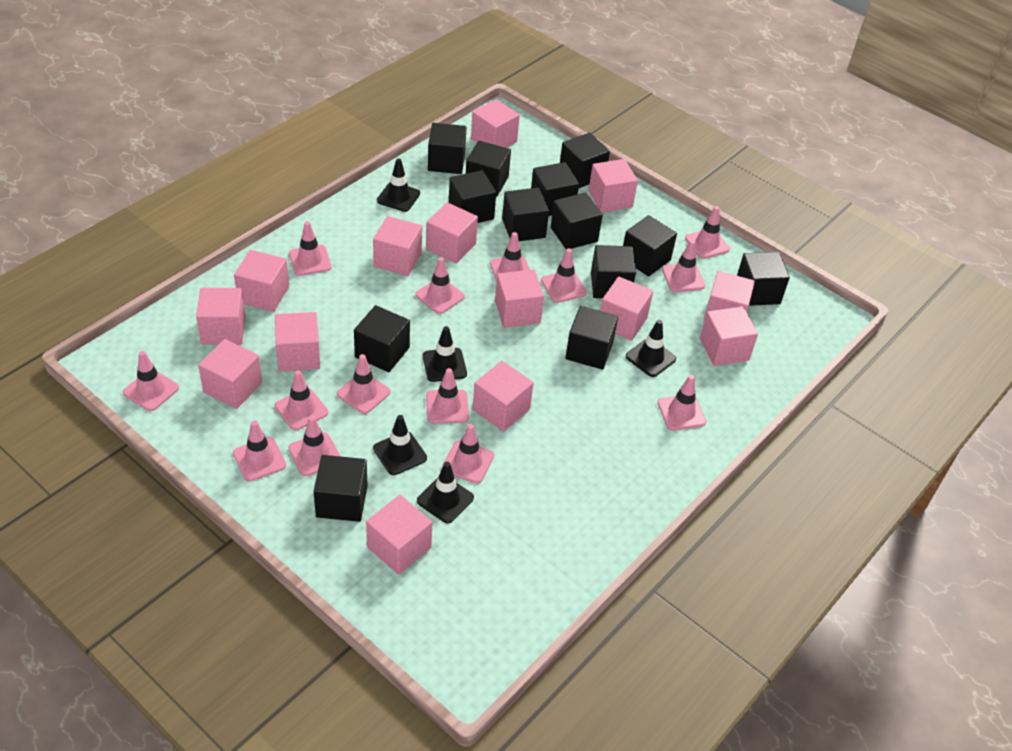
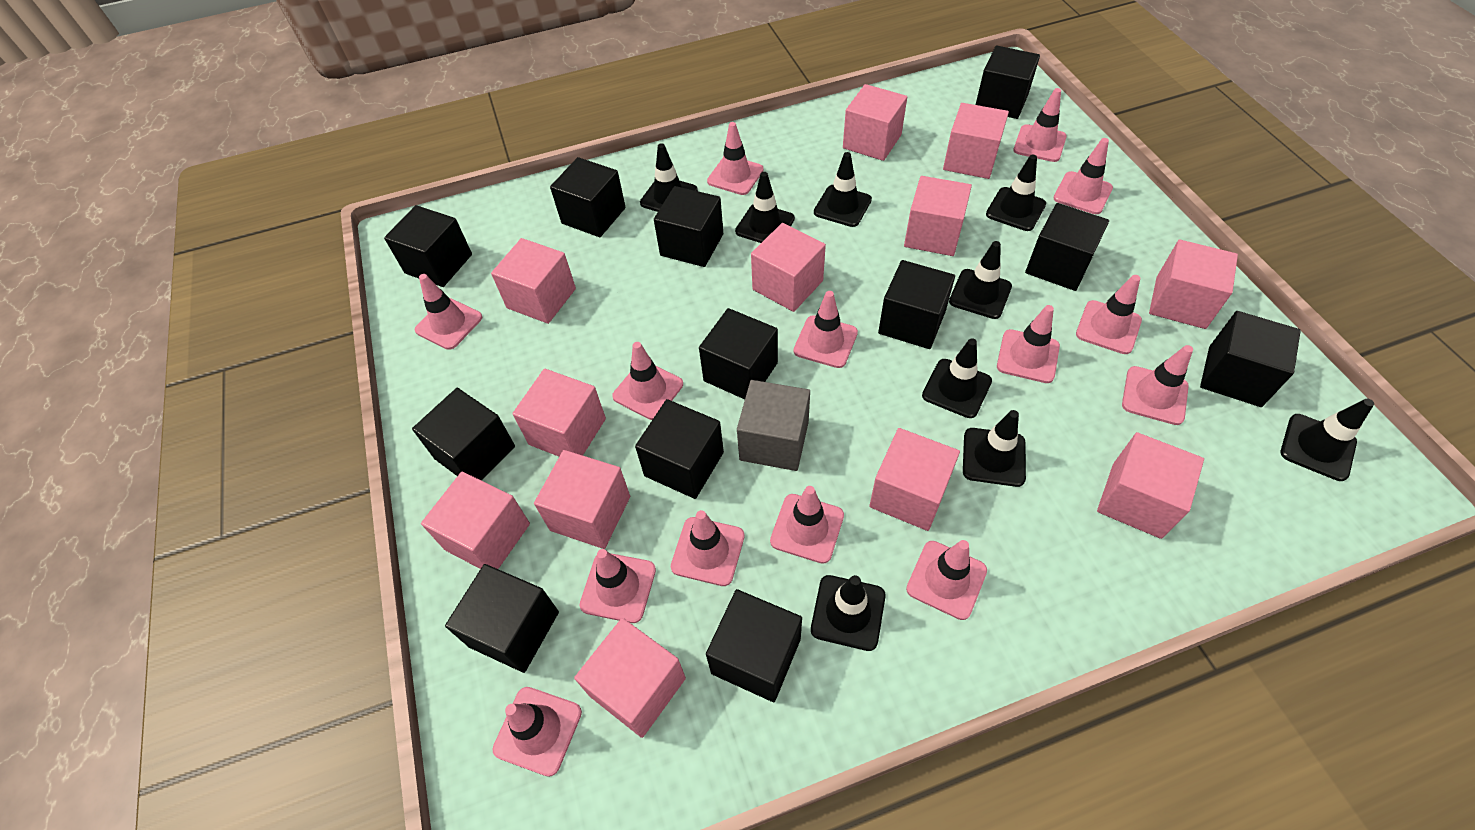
black cube: 13 -> 12
black traffic cone: 5 -> 9
grey cube: 0 -> 1
pink cube: 14 -> 12

